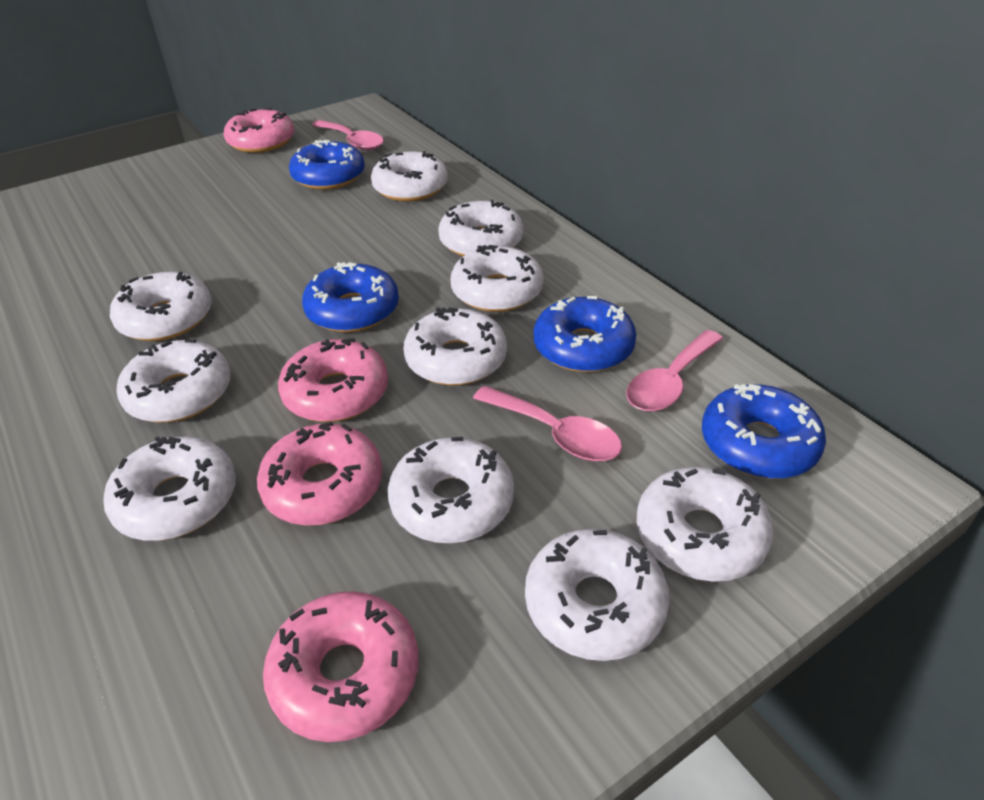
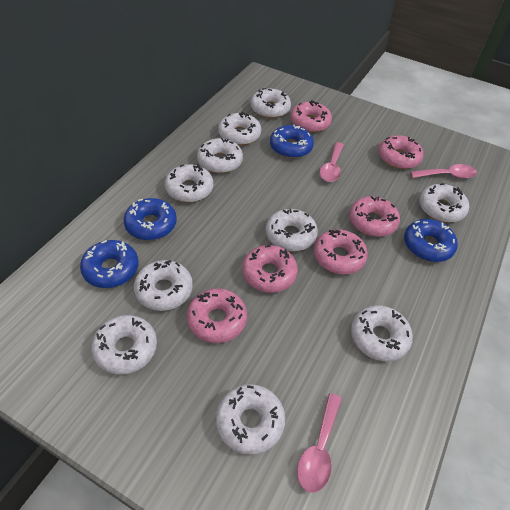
pink donut: 4 -> 6

